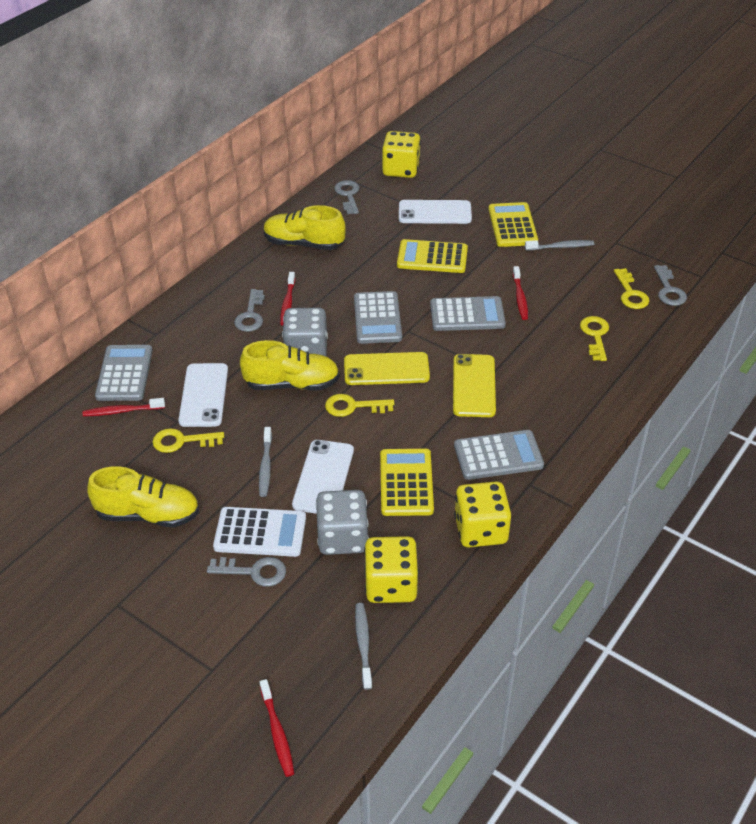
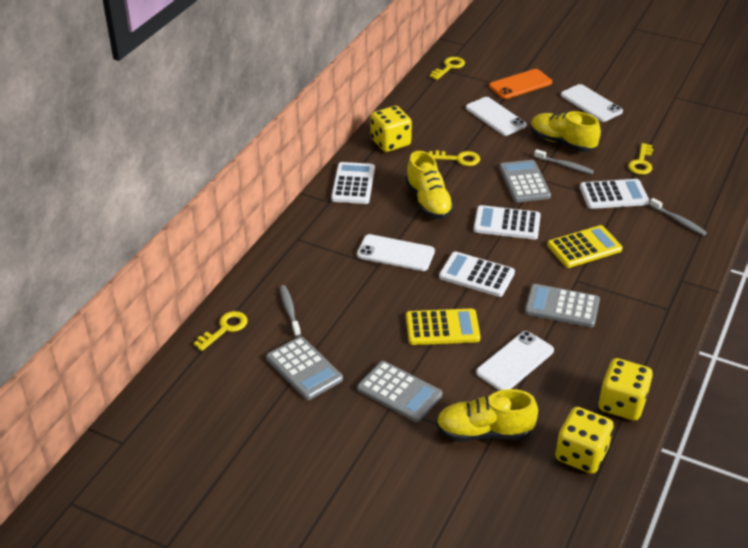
grey dice: 2 -> 0
grey key: 4 -> 0
orange phone: 0 -> 1
red toothbrush: 4 -> 0
white calculator: 1 -> 4
white phone: 3 -> 4
yellow calculator: 3 -> 2
yellow phone: 2 -> 0

